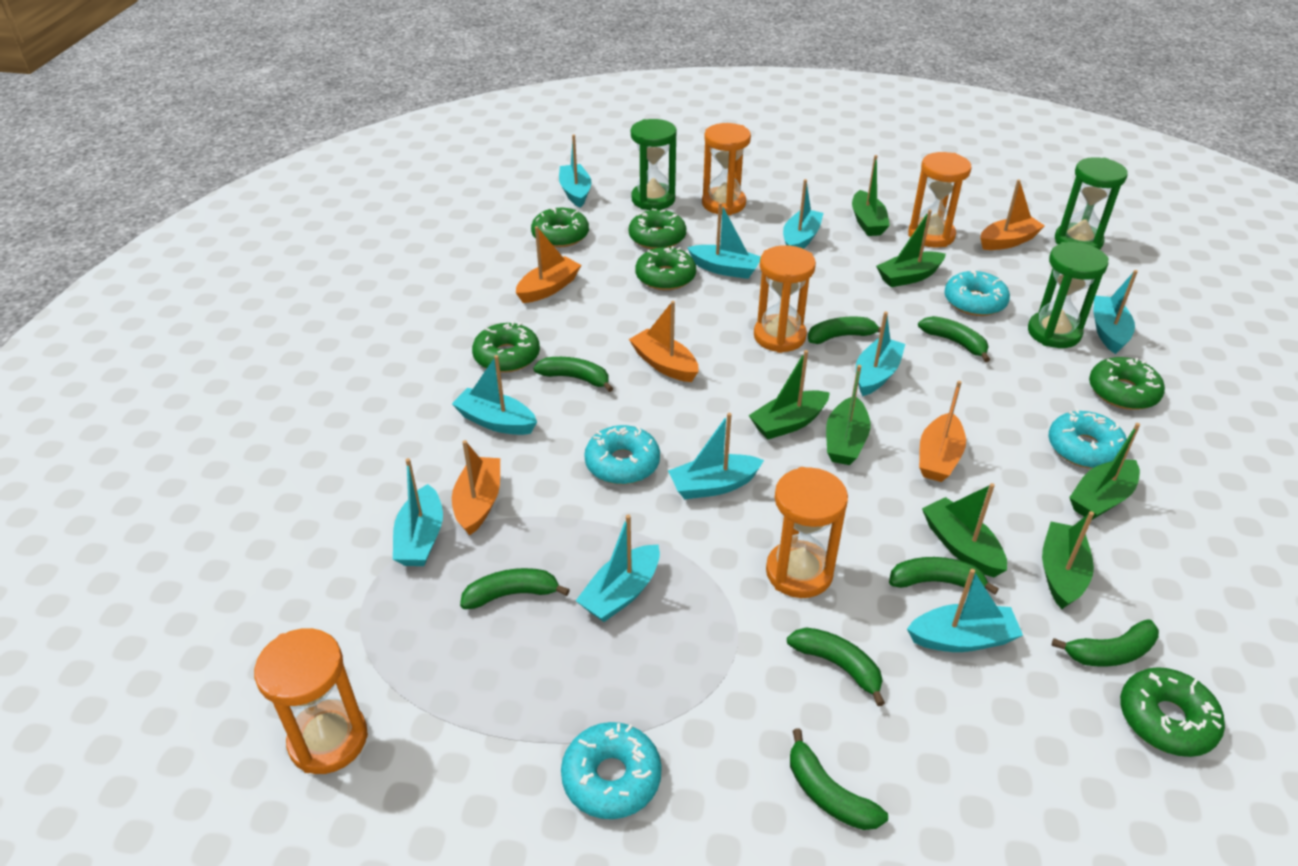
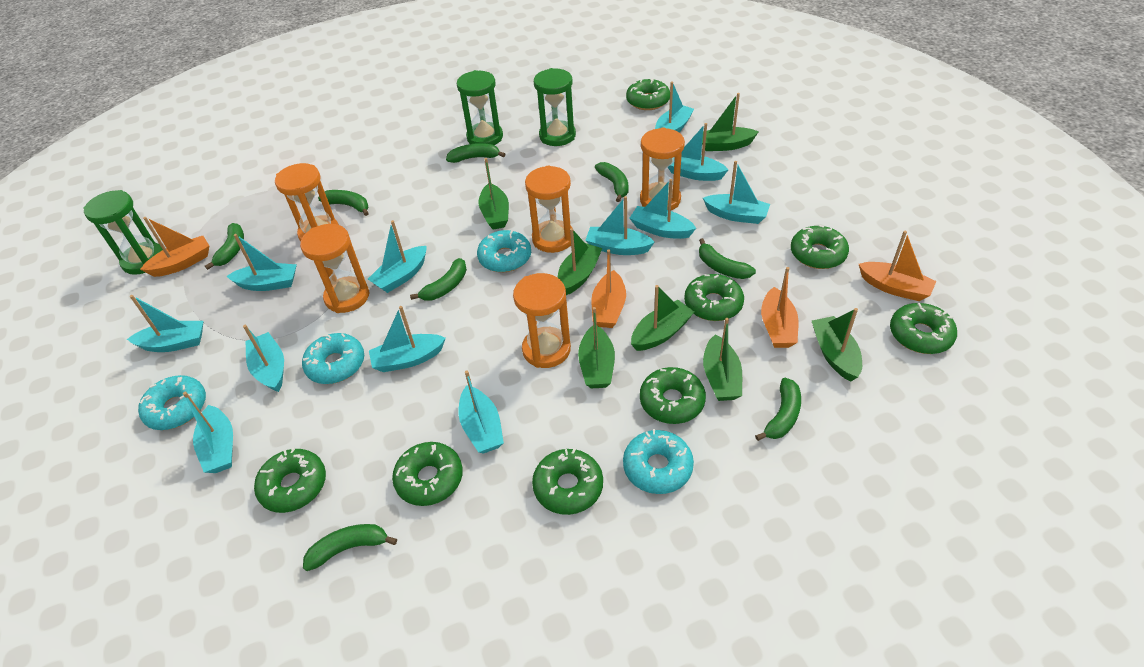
green donut: 6 -> 8
orange boat: 5 -> 4
turquoise boat: 10 -> 12

